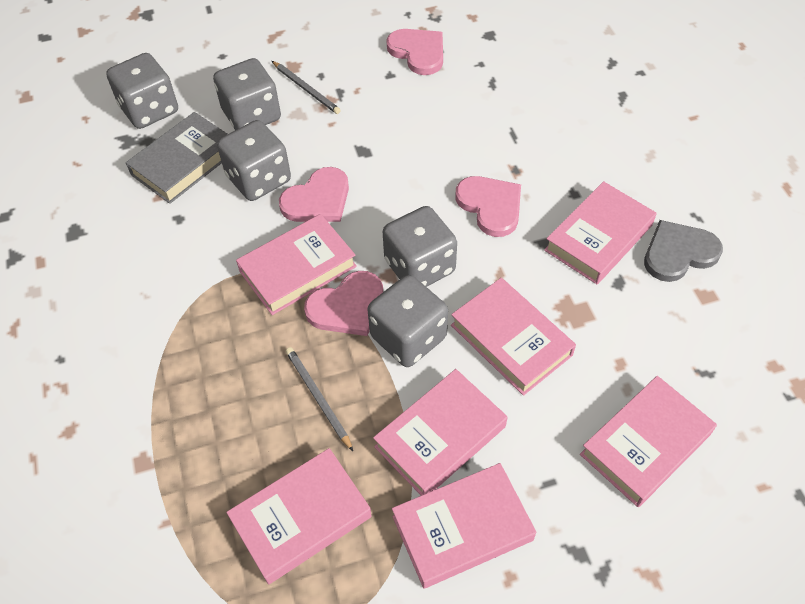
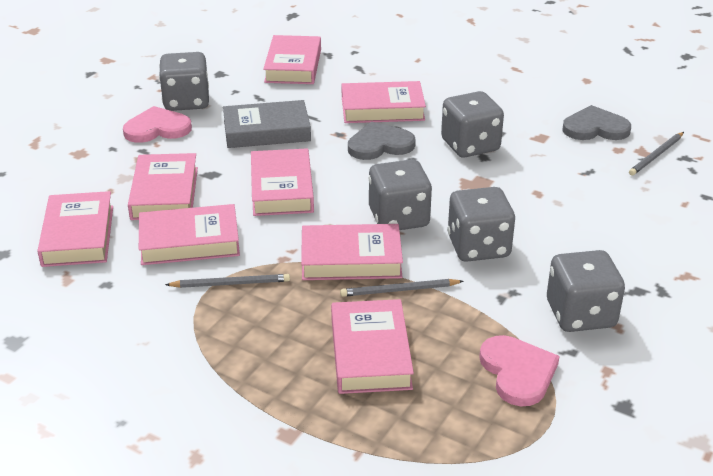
grey heart: 1 -> 2
grey pencil: 2 -> 3
pink book: 7 -> 8
pink heart: 4 -> 2

